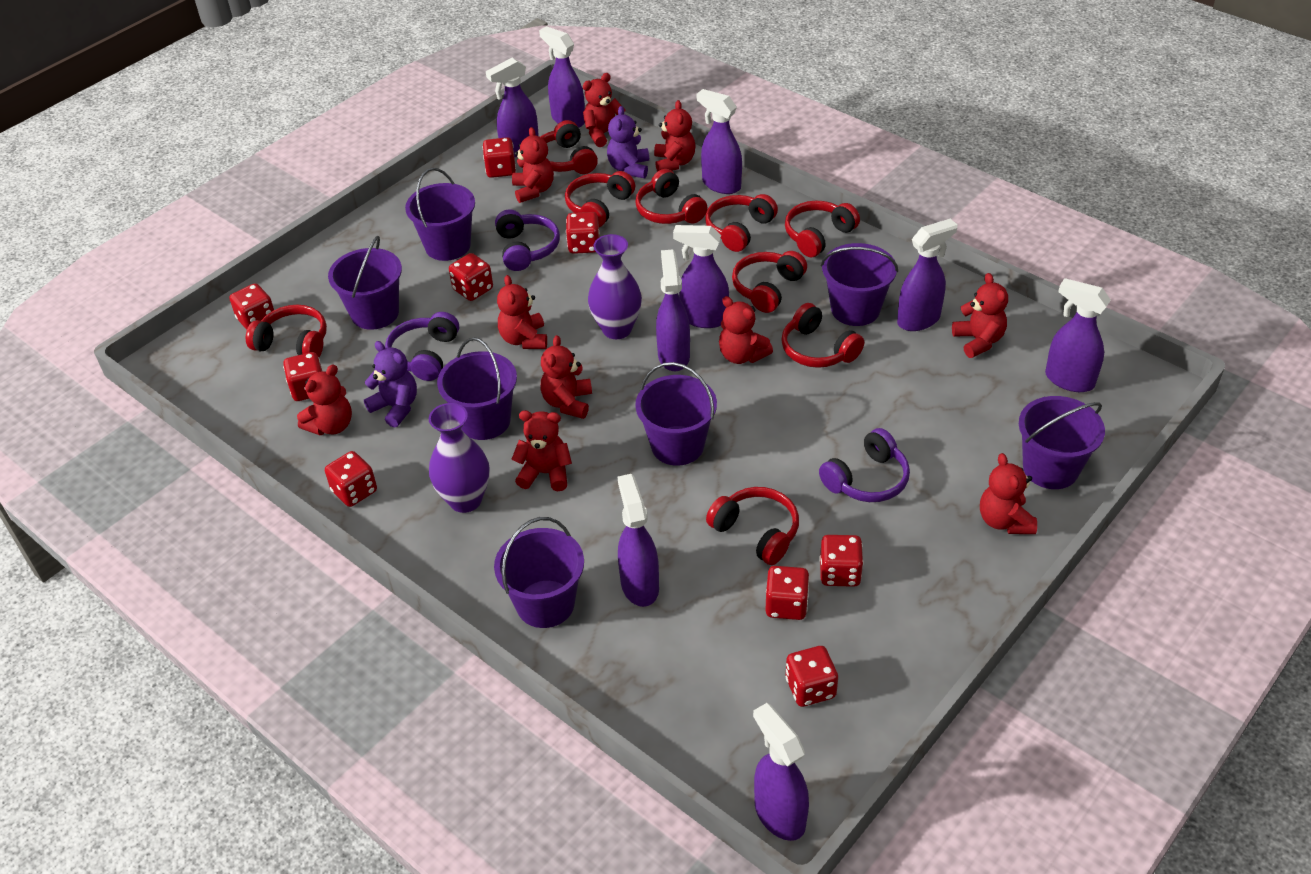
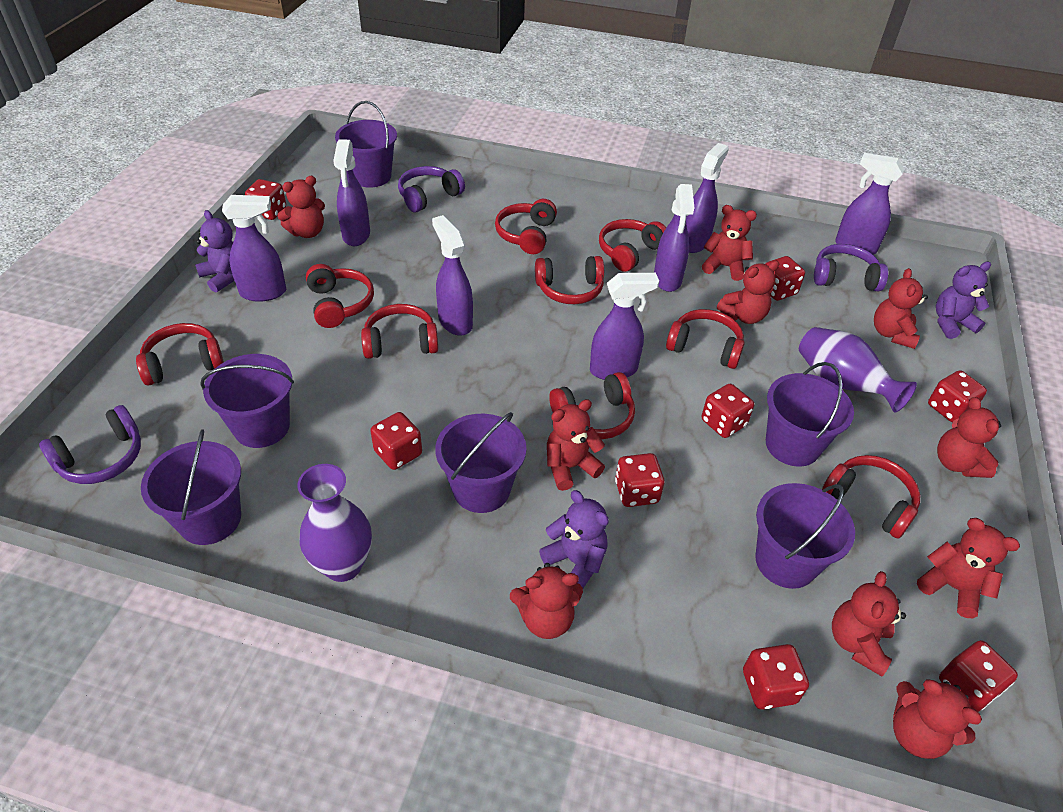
purple bucket: 7 -> 6
purple spray bottle: 9 -> 7
purple teddy bear: 2 -> 3
red dice: 9 -> 8

